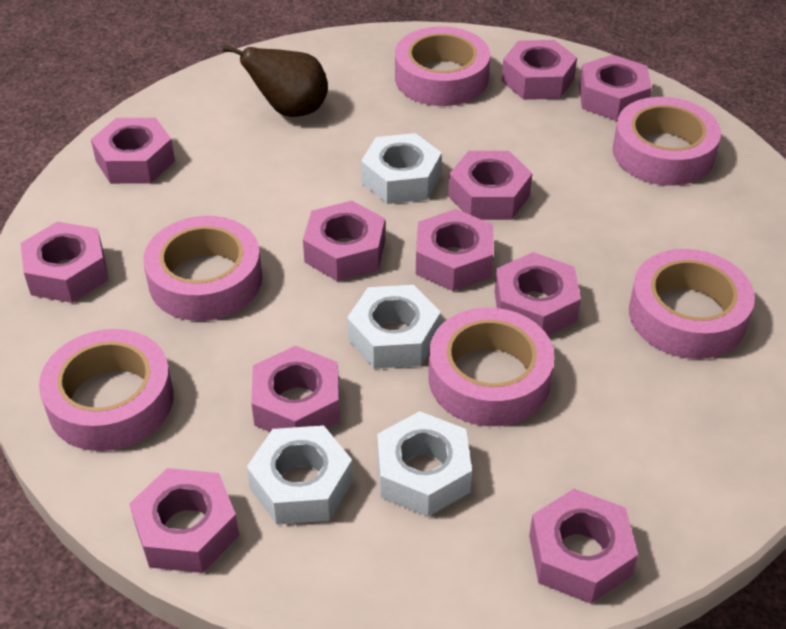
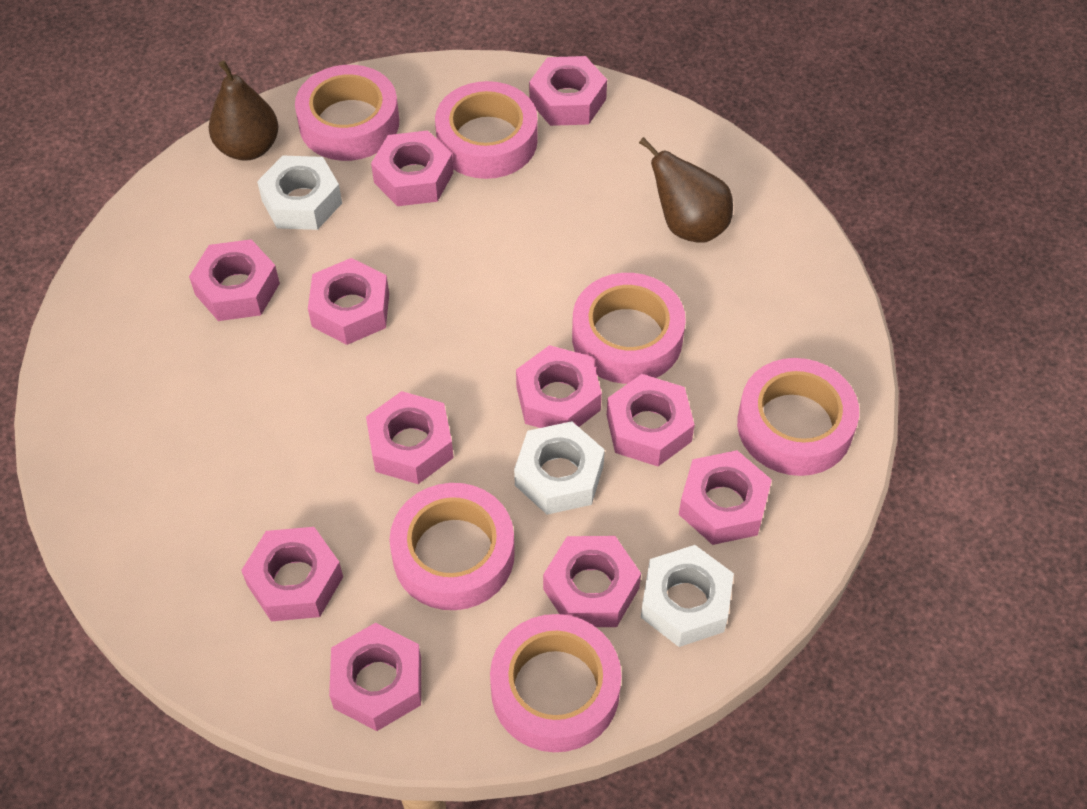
brown pear: 1 -> 2
white nut: 4 -> 3

